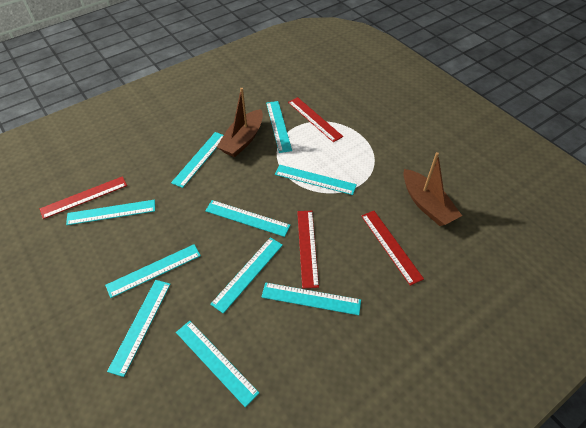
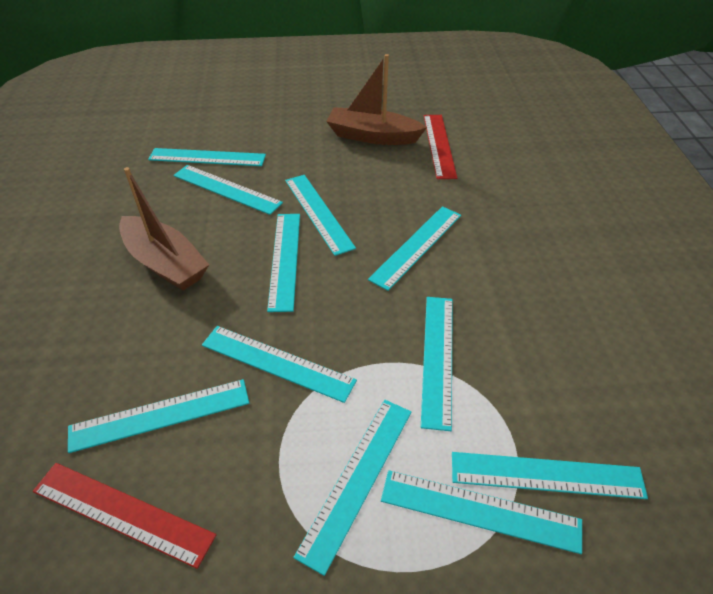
red ruler: 4 -> 2
turquoise ruler: 10 -> 11

